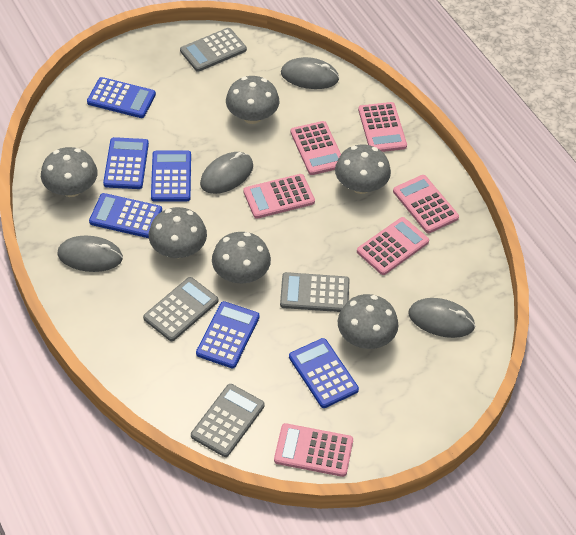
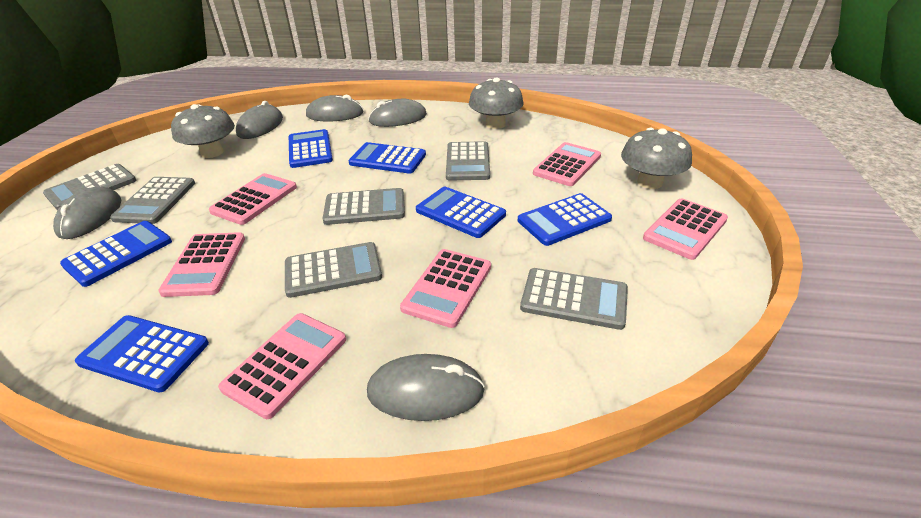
grey calculator: 4 -> 6
grey mouse: 4 -> 5
grey mushroom: 6 -> 3

